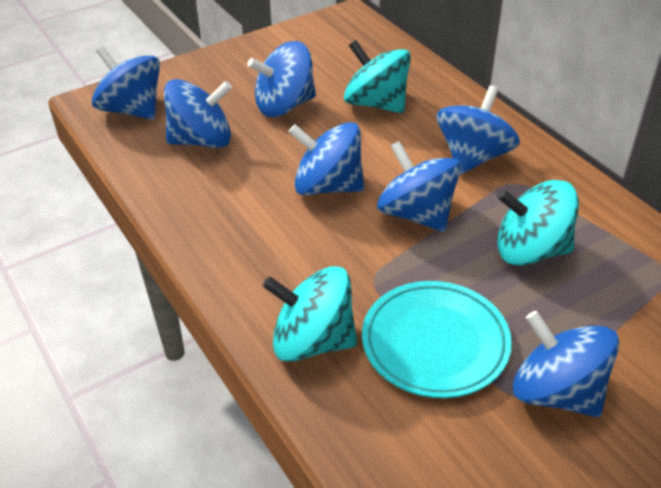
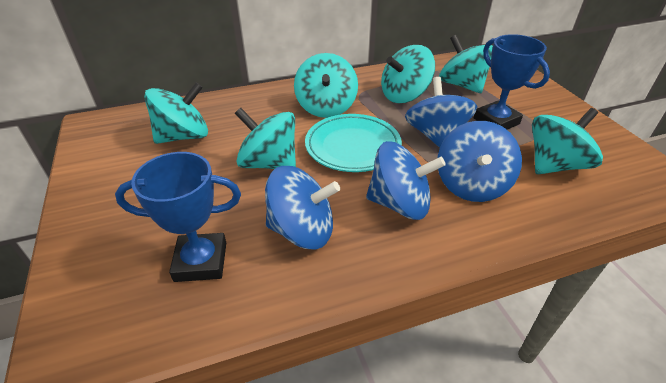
blue spinning top: 7 -> 4
blue trophy: 0 -> 2
turquoise spinning top: 3 -> 6

